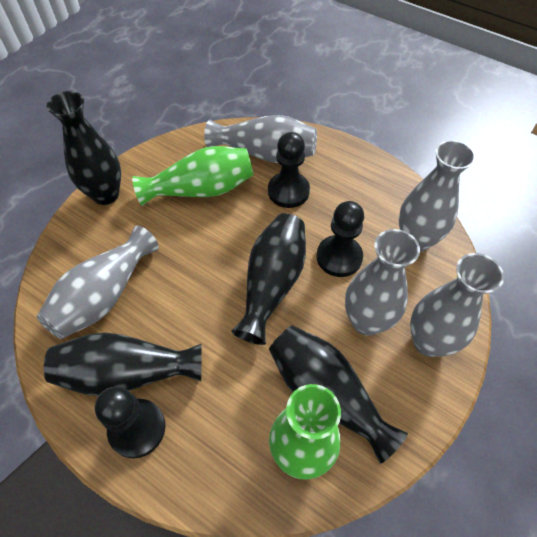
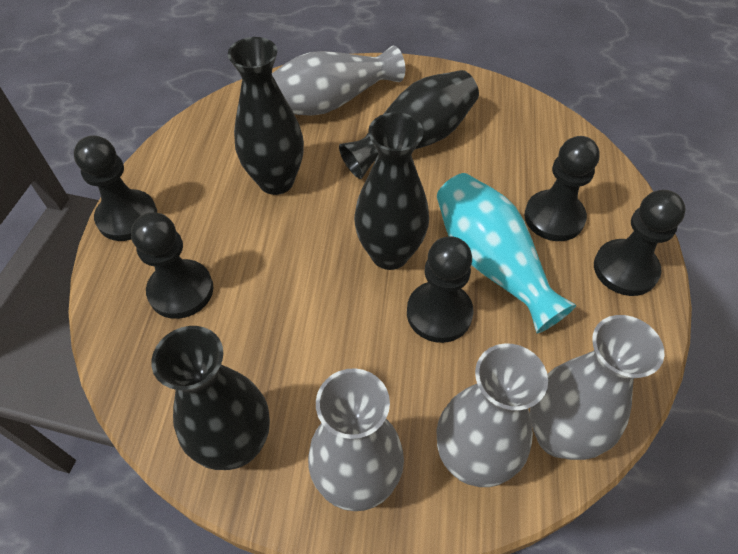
black pawn: 3 -> 5
green vase: 2 -> 0
grey vase: 5 -> 4
turquoise vase: 0 -> 1

